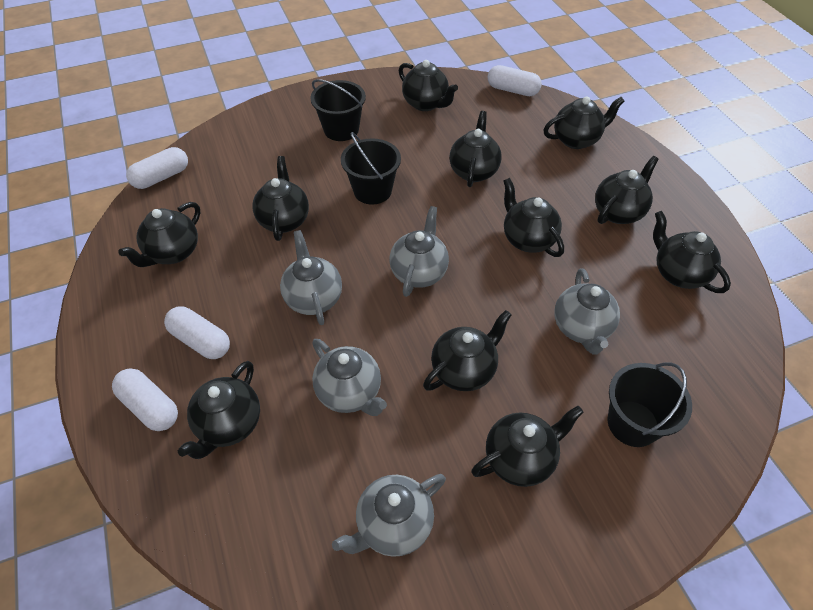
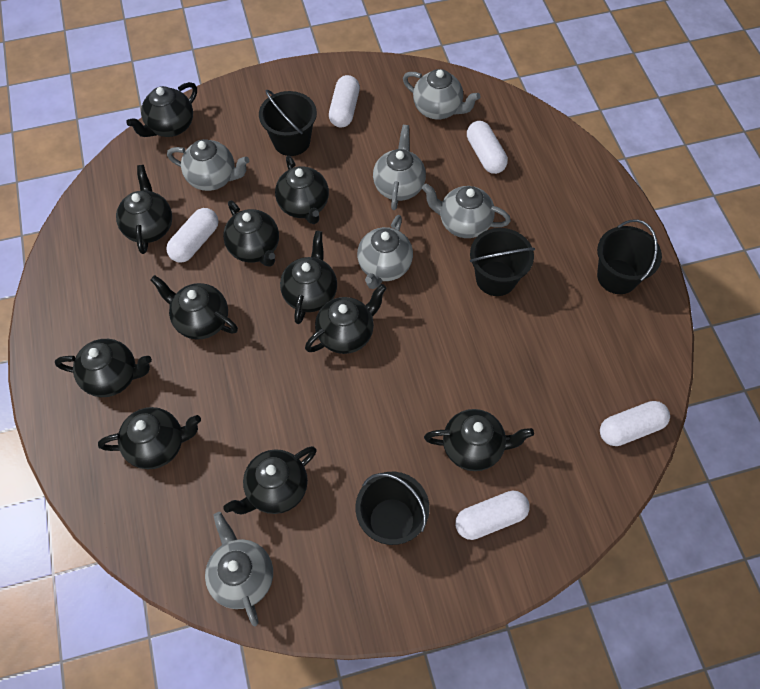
black bucket: 3 -> 4
grey teapot: 5 -> 6
white capsule: 4 -> 5

